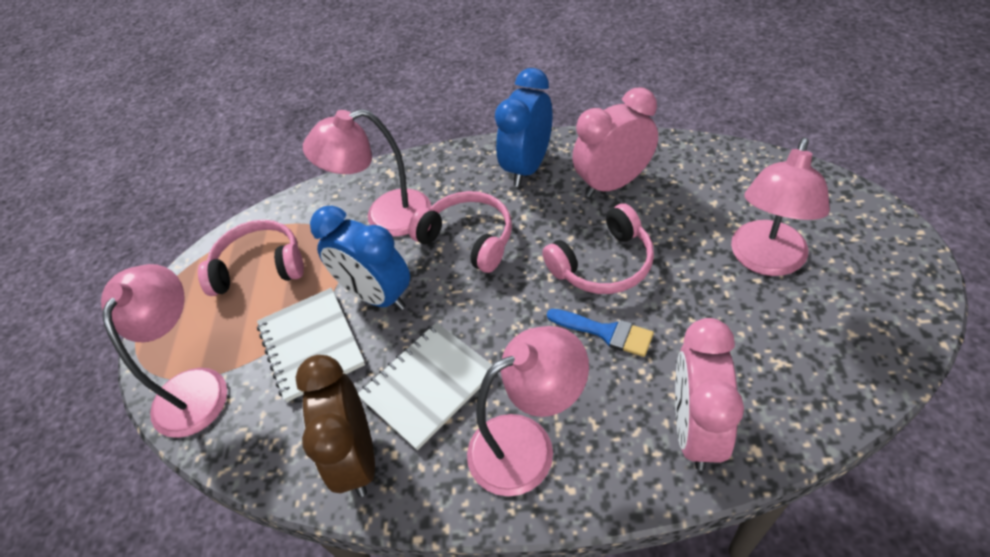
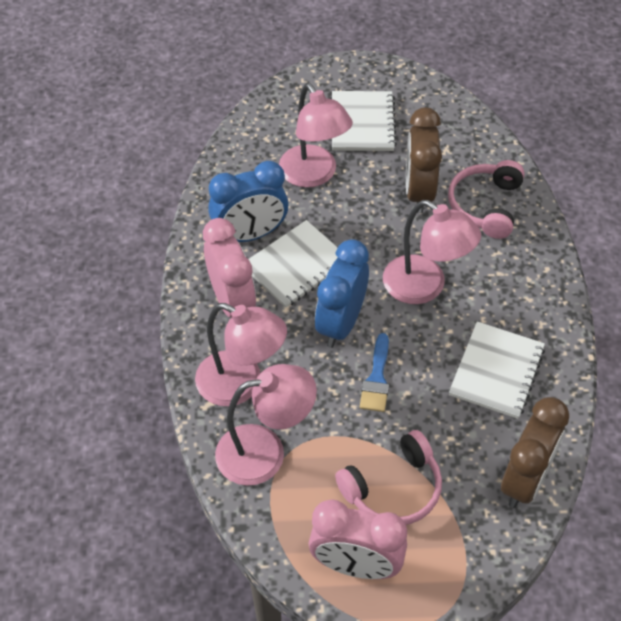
brown clock: 1 -> 2
pink headphones: 3 -> 2
white notebook: 2 -> 3

